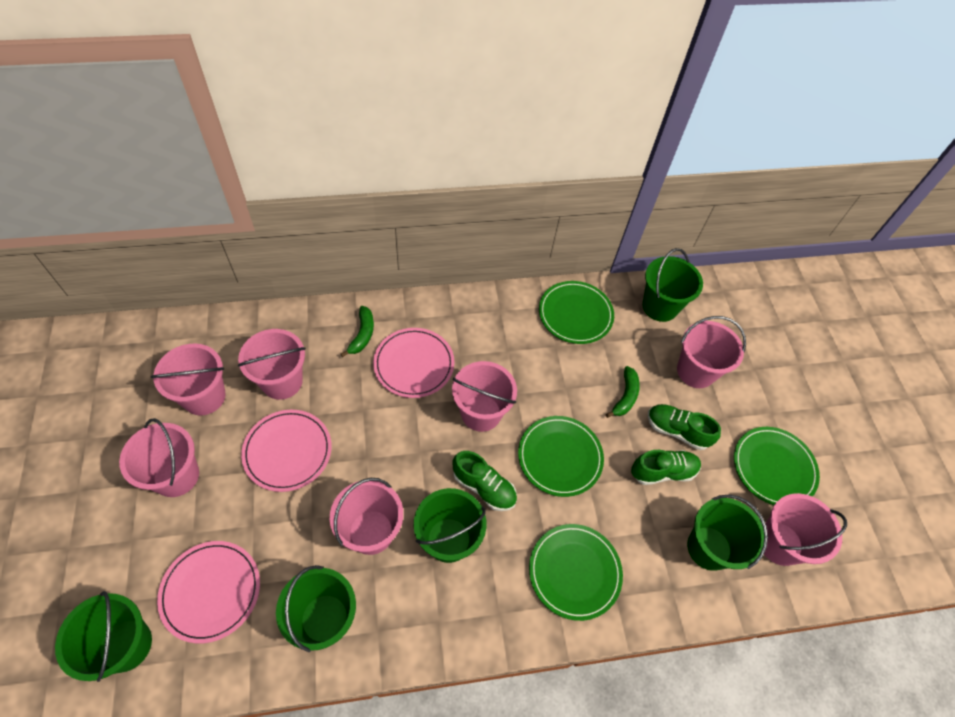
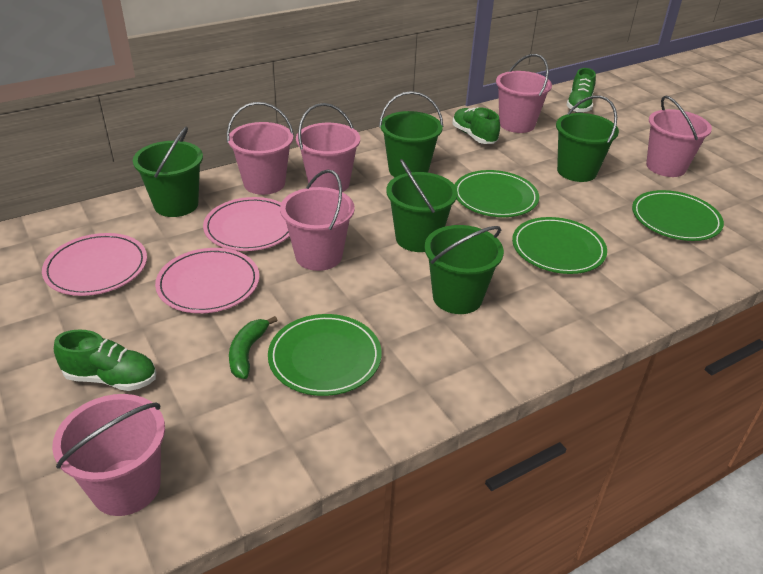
green banana: 2 -> 1
pink bucket: 7 -> 6

